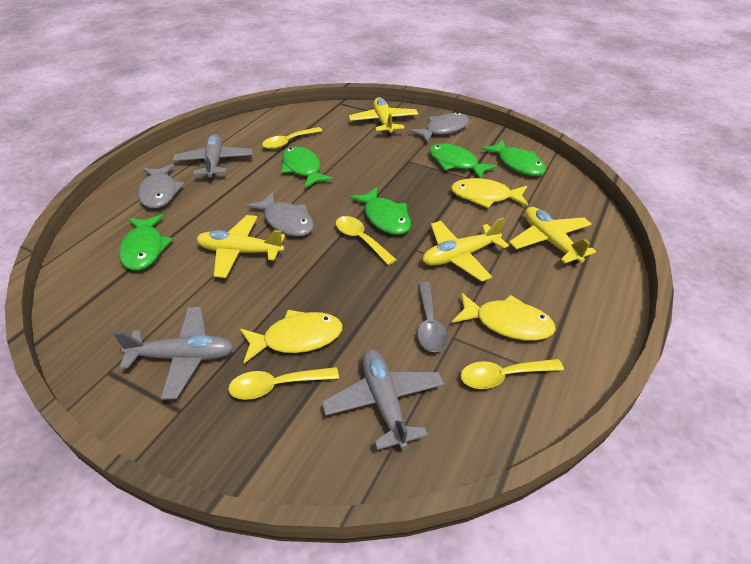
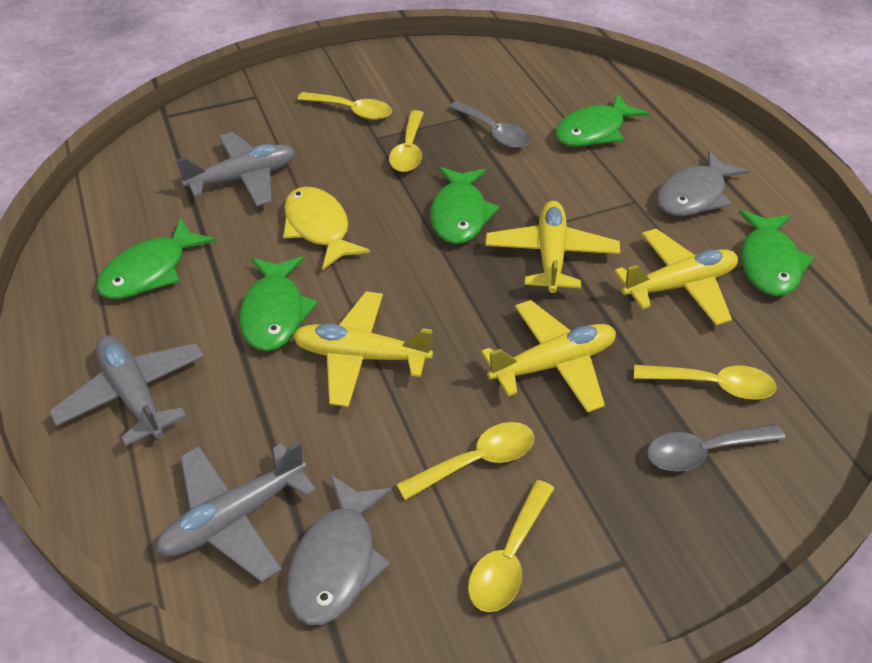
grey fish: 3 -> 2
grey spoon: 1 -> 2
yellow fish: 3 -> 1
yellow spoon: 4 -> 5

